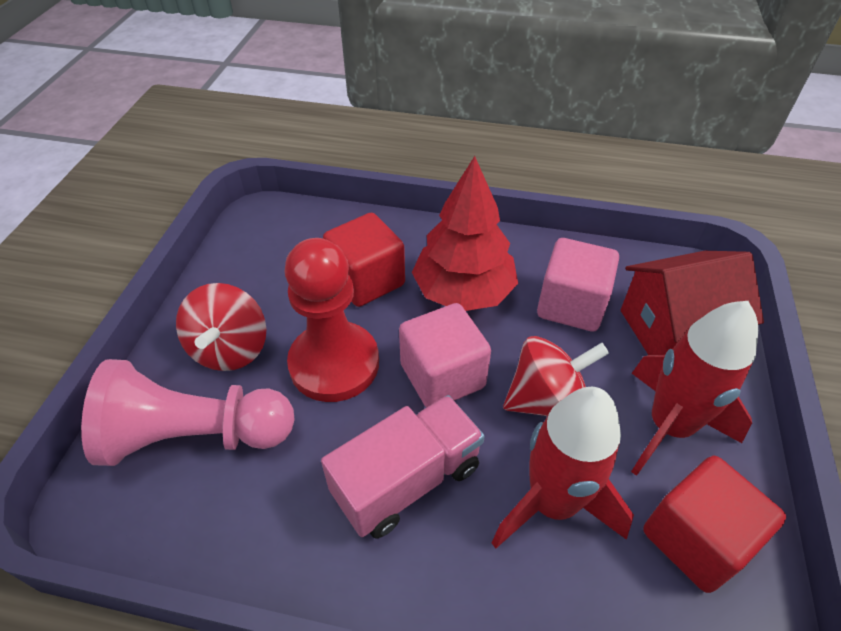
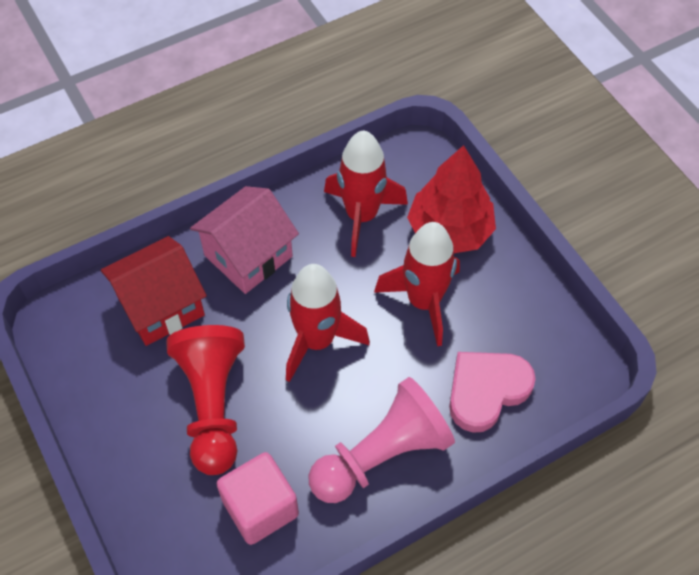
pink cube: 2 -> 1
pink heart: 0 -> 1
pink house: 0 -> 1
pink truck: 1 -> 0
red cube: 2 -> 0
red rocket: 2 -> 3
red spinning top: 2 -> 0

